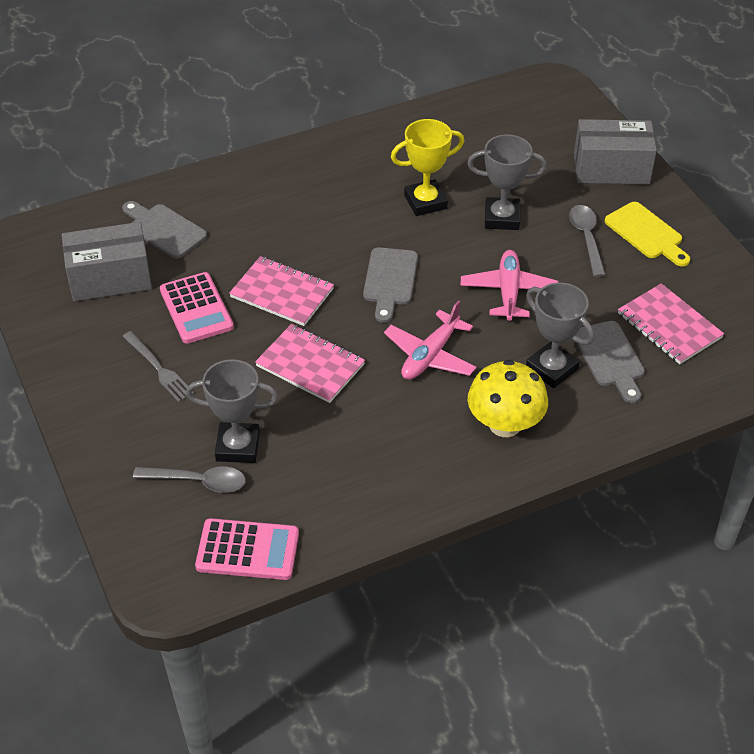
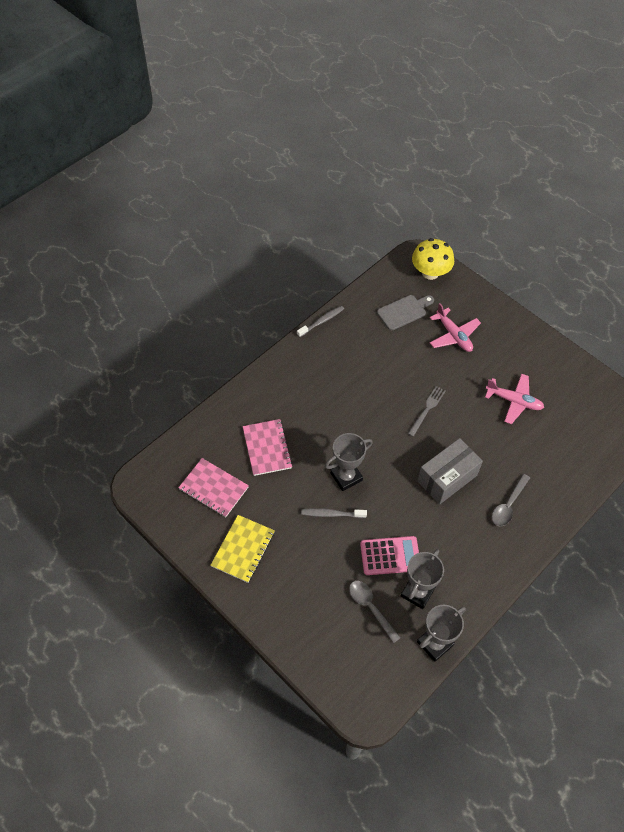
grey box: 2 -> 1
grey cutting board: 3 -> 1
grey toothbrush: 0 -> 2
pink calculator: 2 -> 1
pink notebook: 3 -> 2
yellow cutting board: 1 -> 0
yellow notebook: 0 -> 1
yellow trophy: 1 -> 0

